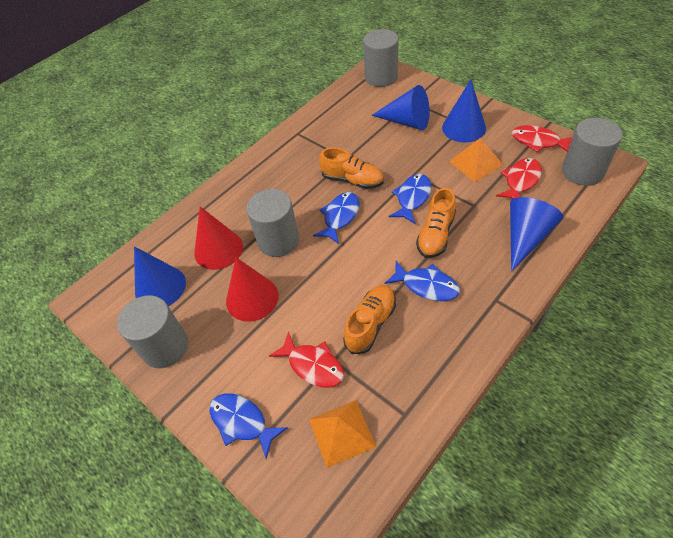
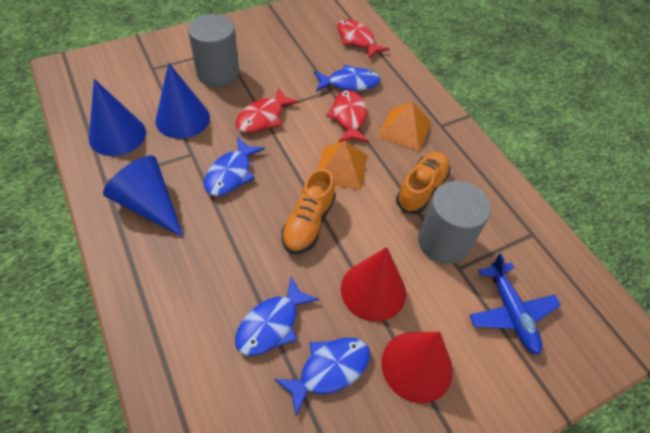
blue cone: 4 -> 3
blue plane: 0 -> 1
grey cylinder: 4 -> 2
orange shoe: 3 -> 2

